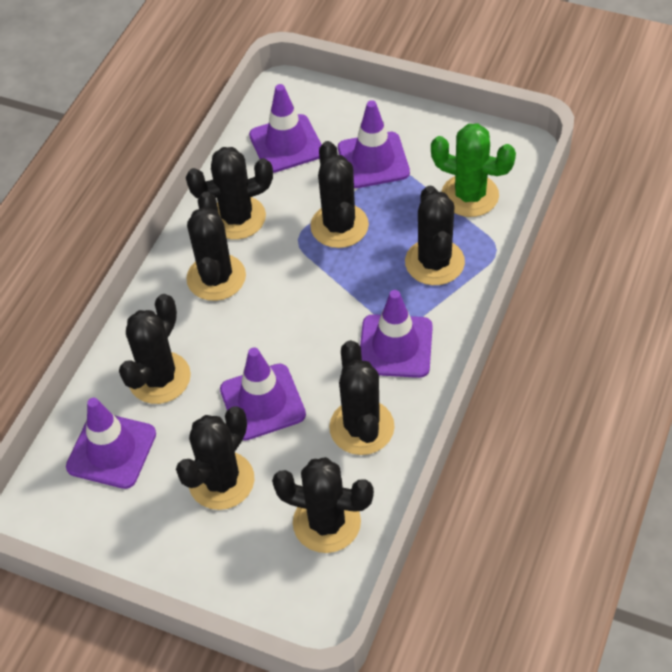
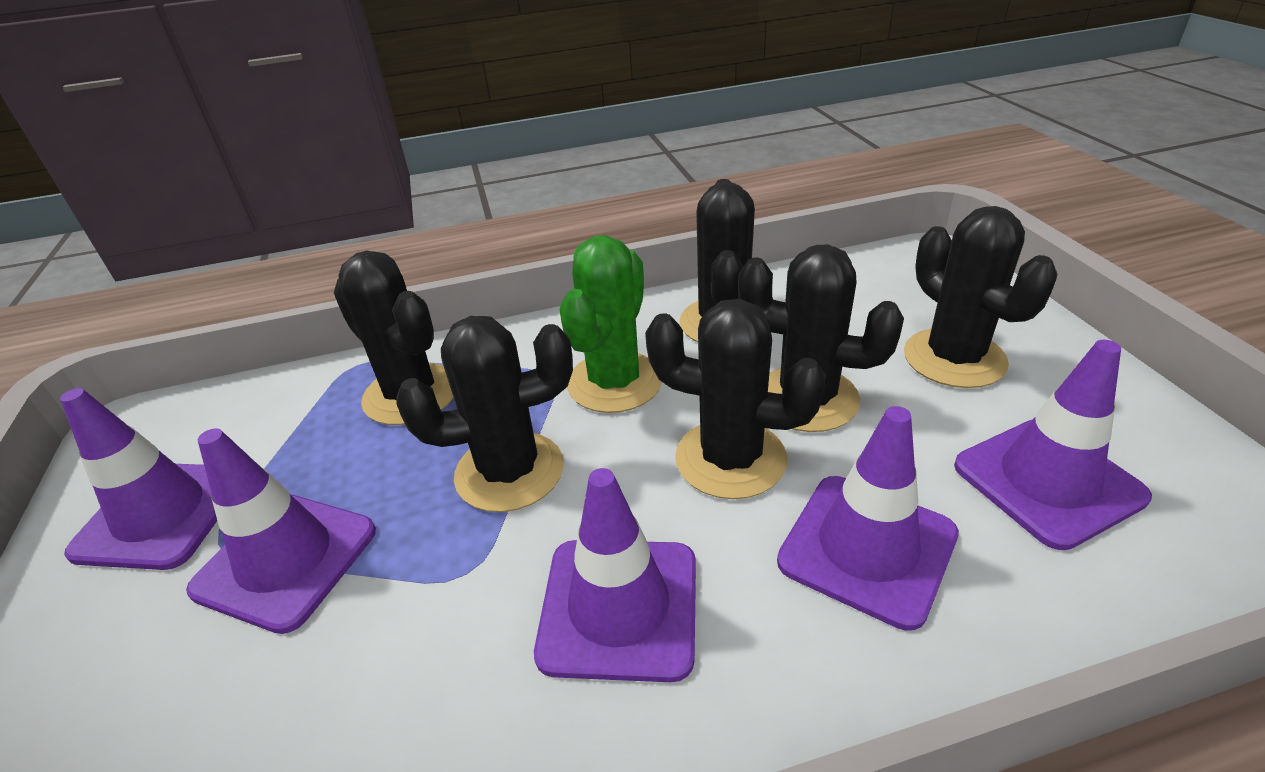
black cactus: 8 -> 6

